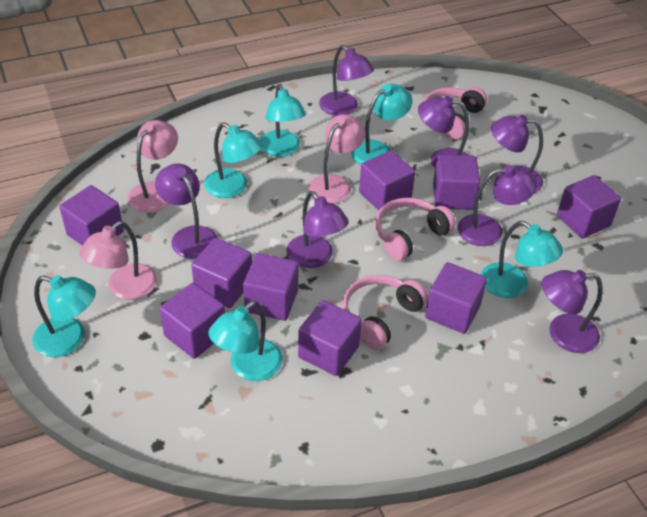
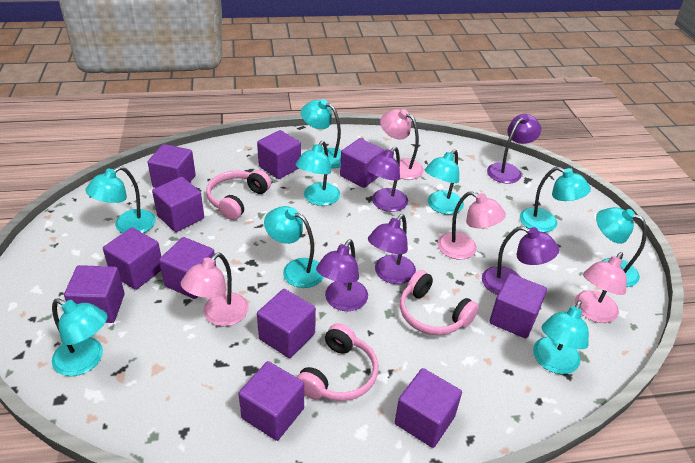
pink lamp: 3 -> 4
purple cube: 9 -> 11
purple lamp: 7 -> 5
turquoise lamp: 6 -> 9

